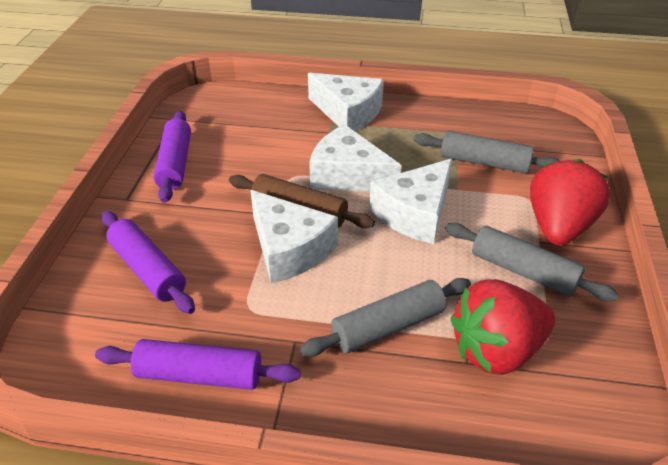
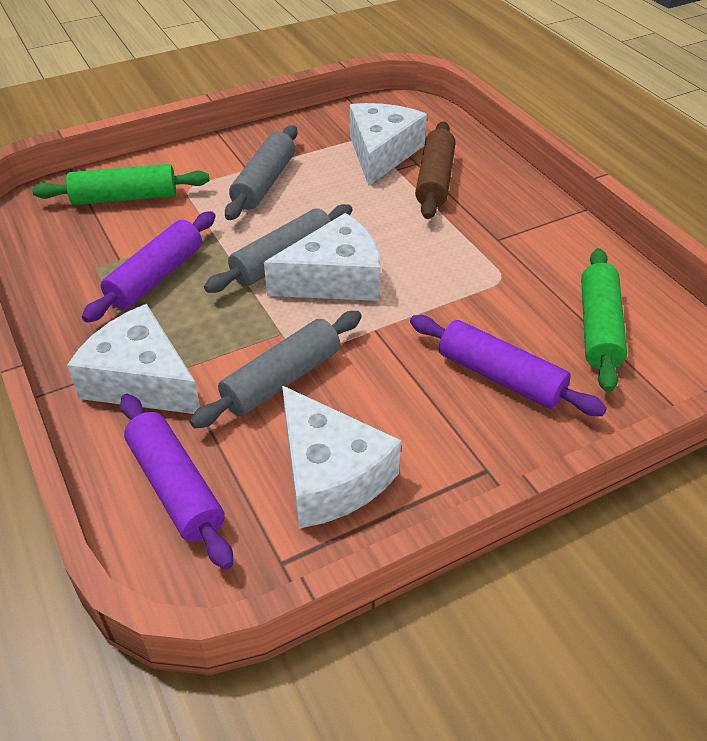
green rolling pin: 0 -> 2
red strawberry: 2 -> 0

